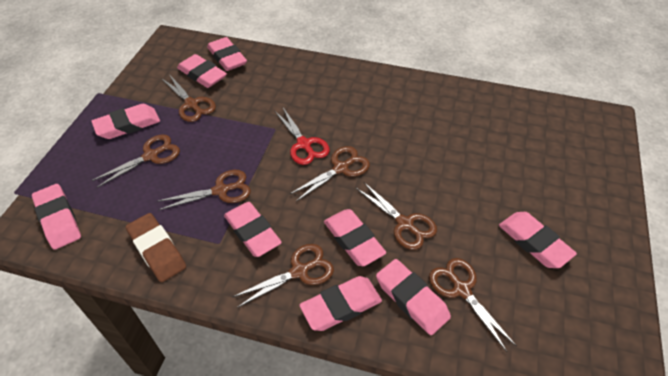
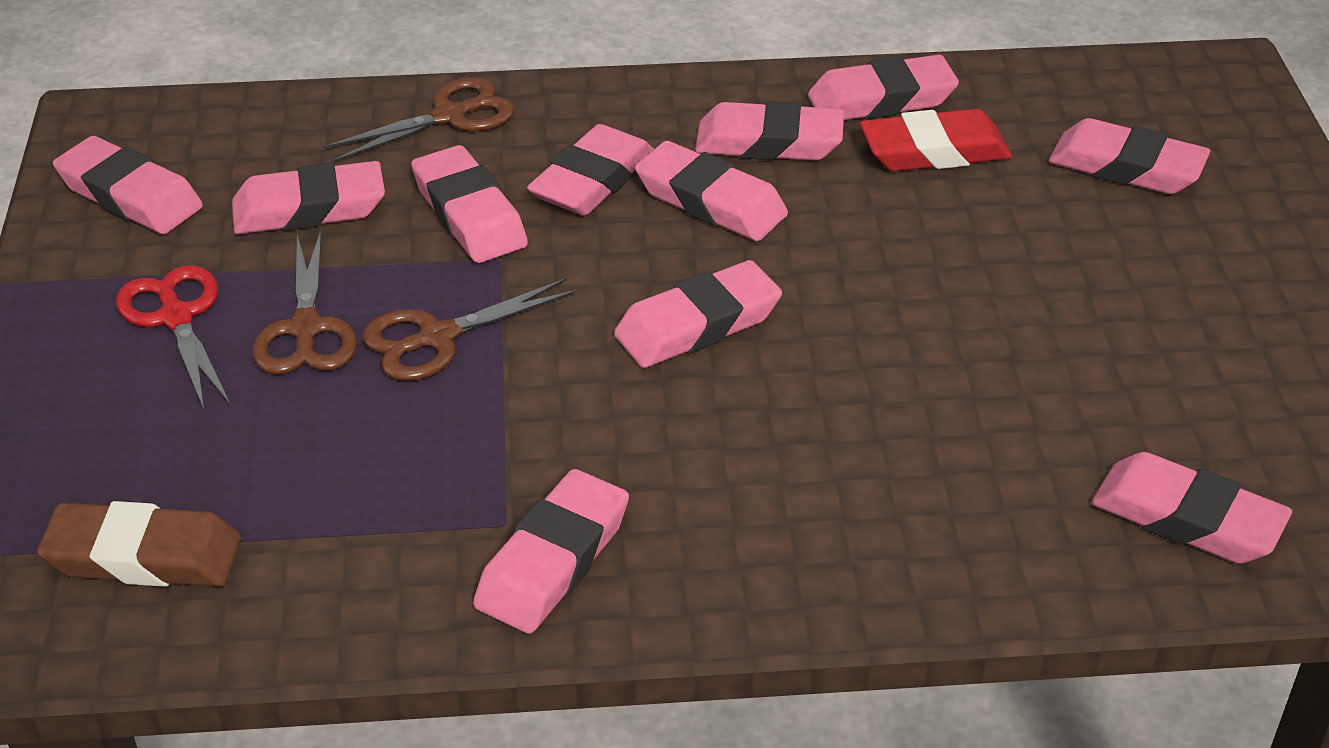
brown scissors: 7 -> 3
pink eraser: 9 -> 11
red eraser: 0 -> 1

